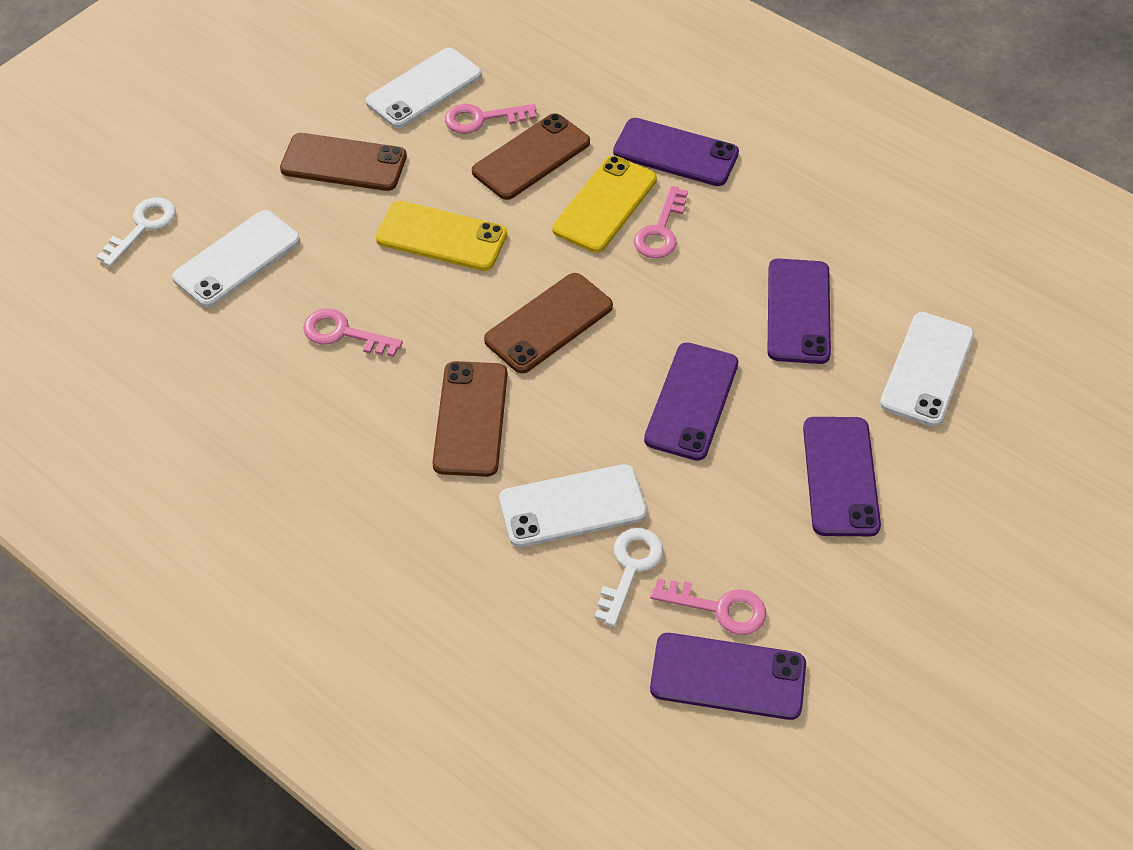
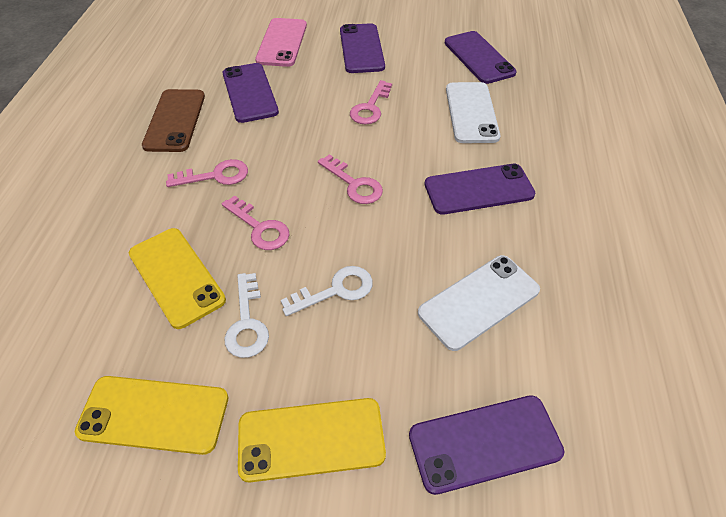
brown phone: 4 -> 1
pink phone: 0 -> 1
white phone: 4 -> 2
yellow phone: 2 -> 3

